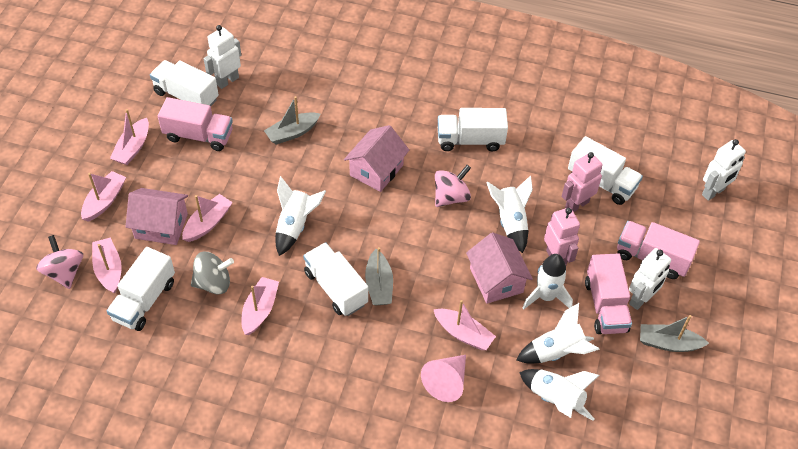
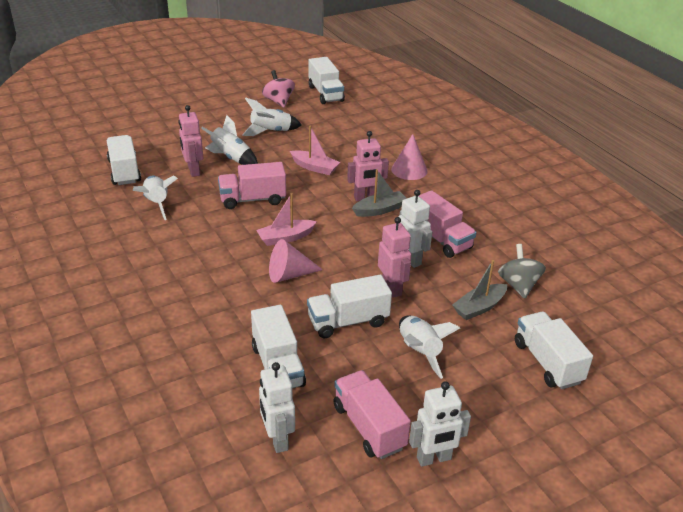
grey boat: 3 -> 2
pink boat: 6 -> 2
pink cone: 1 -> 2
pink house: 3 -> 0
pink robot: 2 -> 3
pink spinning top: 2 -> 1
white rocket: 5 -> 4

